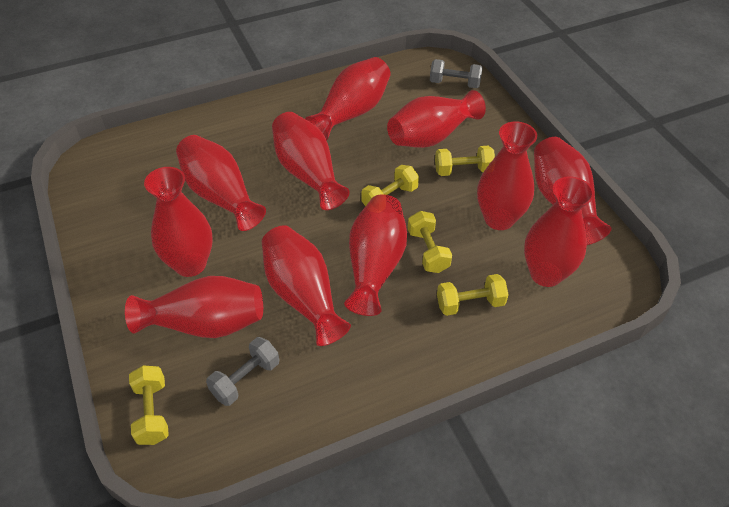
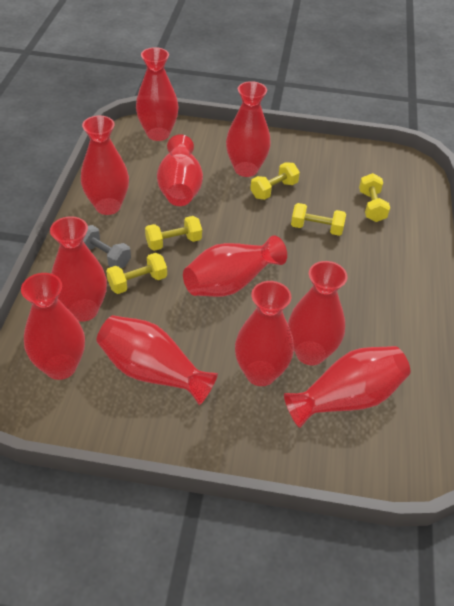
grey dumbbell: 2 -> 1

